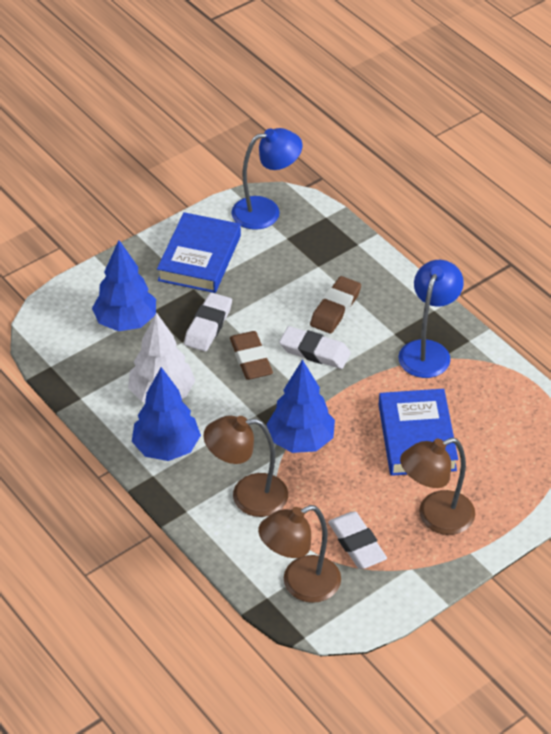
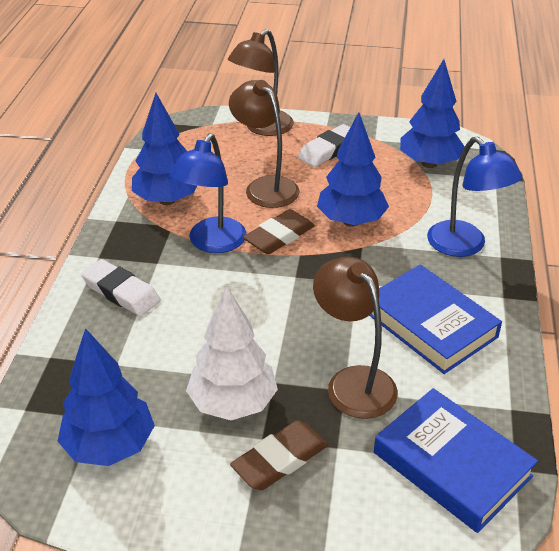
blue tree: 3 -> 4
white eraser: 3 -> 2

